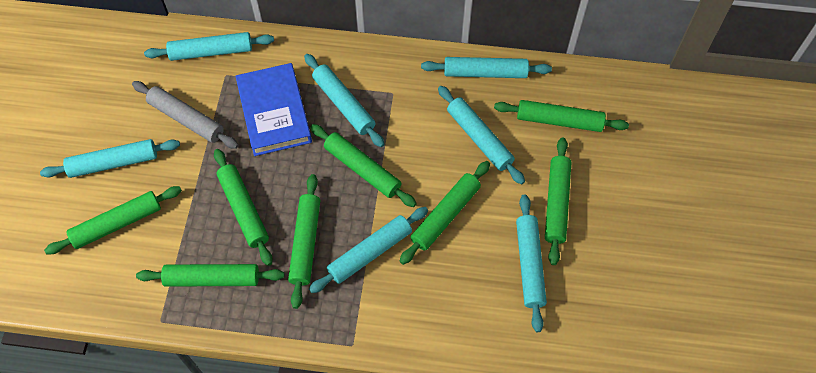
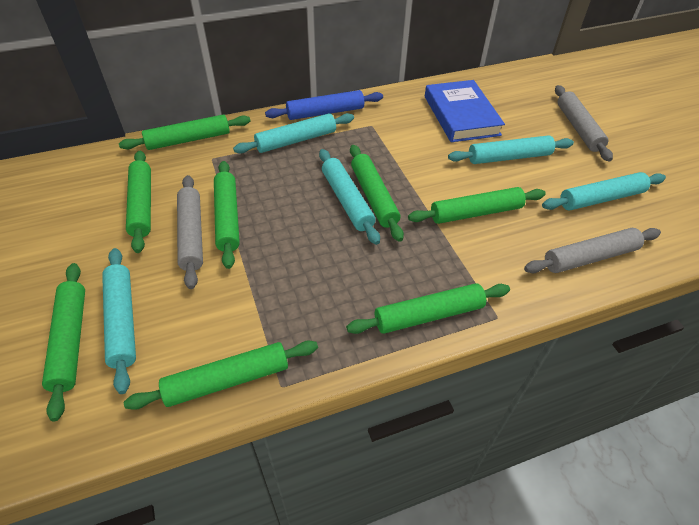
blue rolling pin: 0 -> 1
grey rolling pin: 1 -> 3
turquoise rolling pin: 7 -> 5

